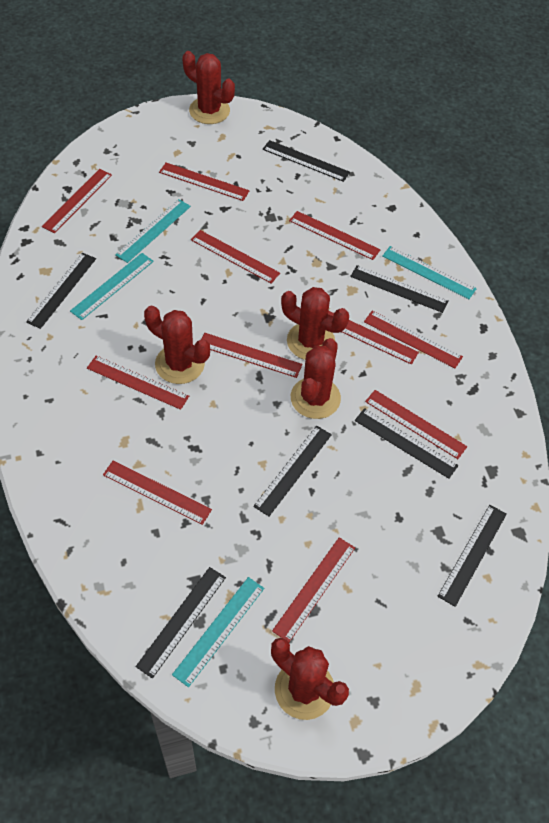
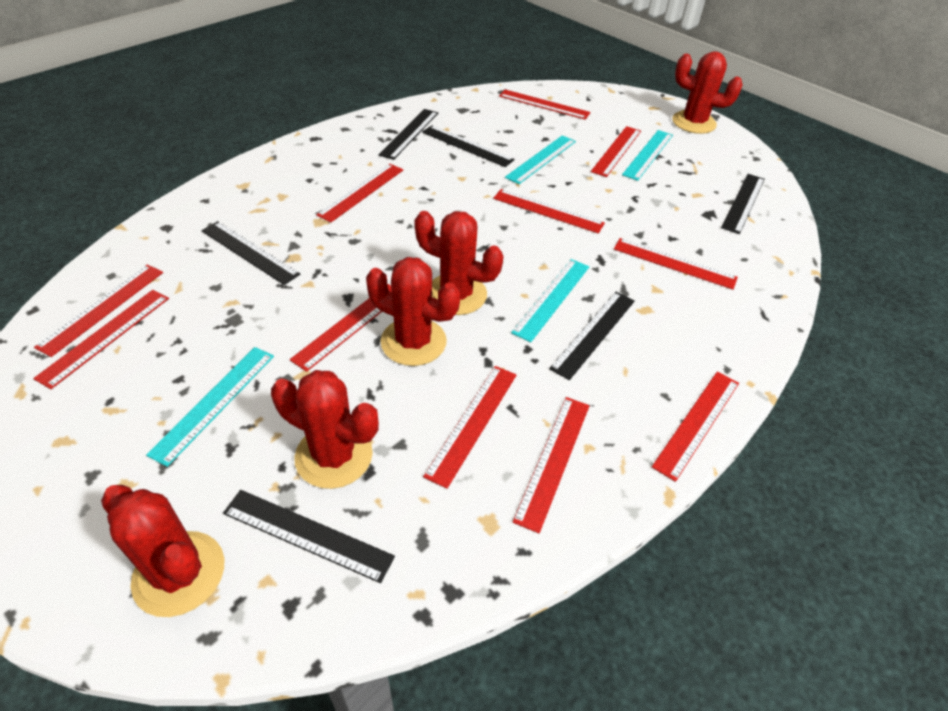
black ruler: 7 -> 6

